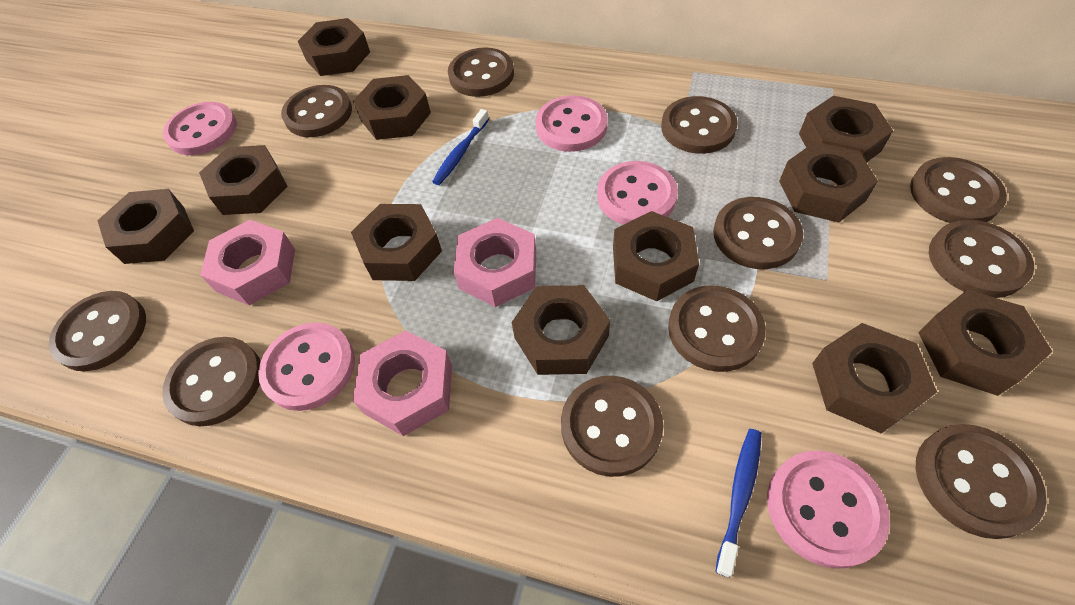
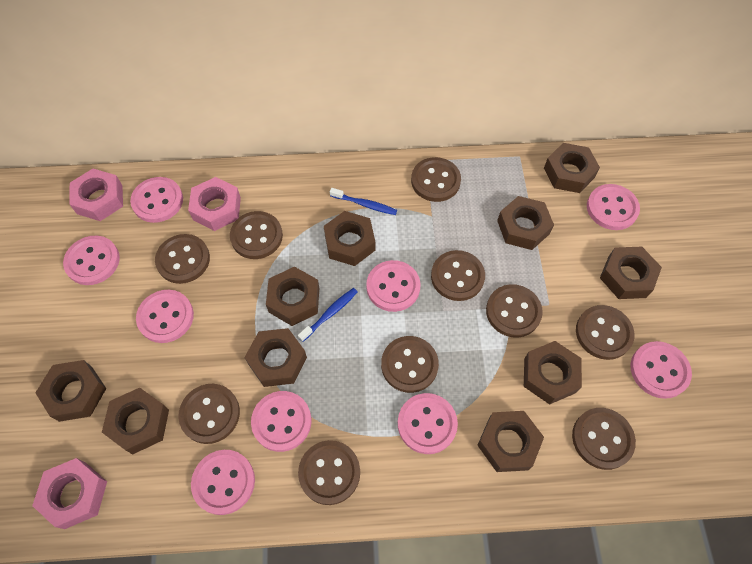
brown button: 11 -> 10
brown nut: 11 -> 10
pink button: 5 -> 9

